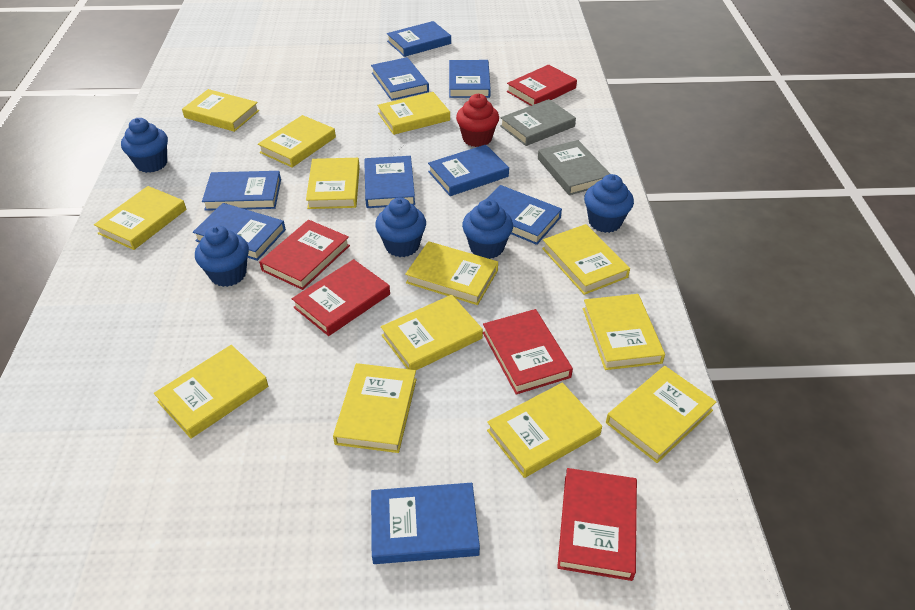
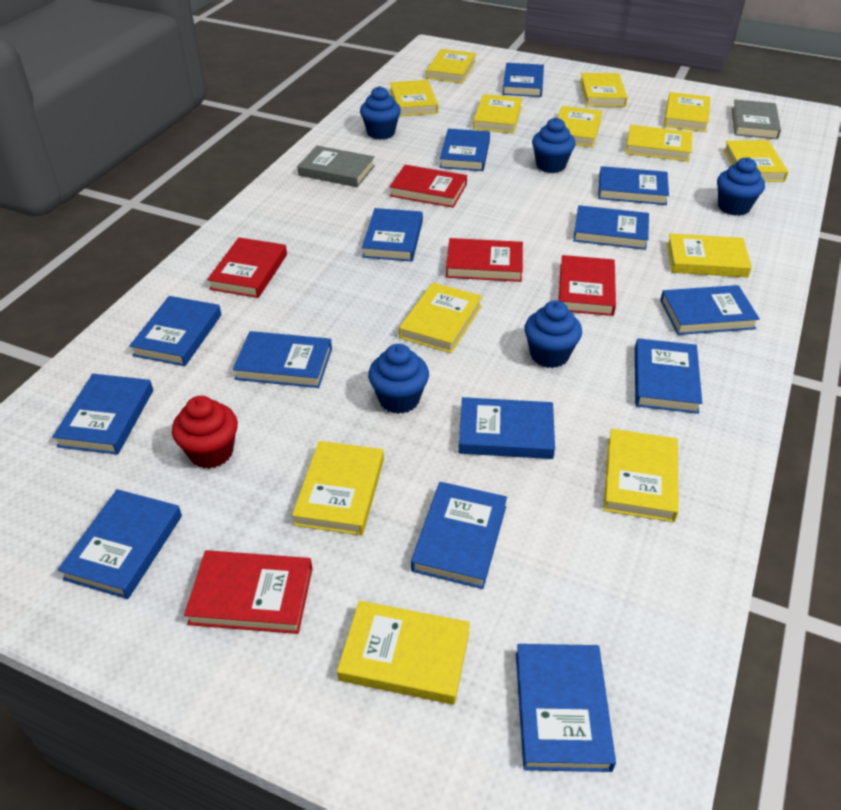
blue book: 9 -> 14

